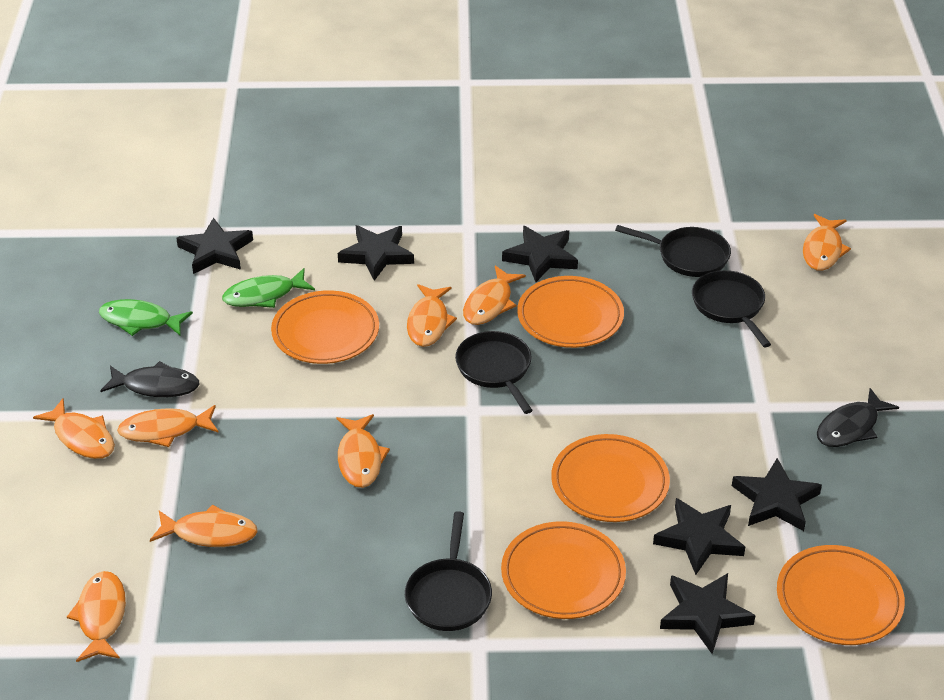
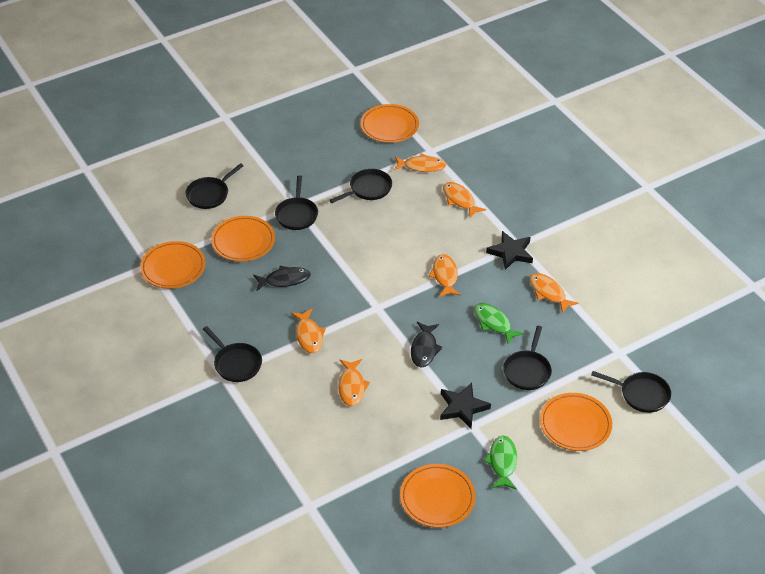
black pan: 4 -> 6
black star: 6 -> 2
orange fish: 8 -> 6

